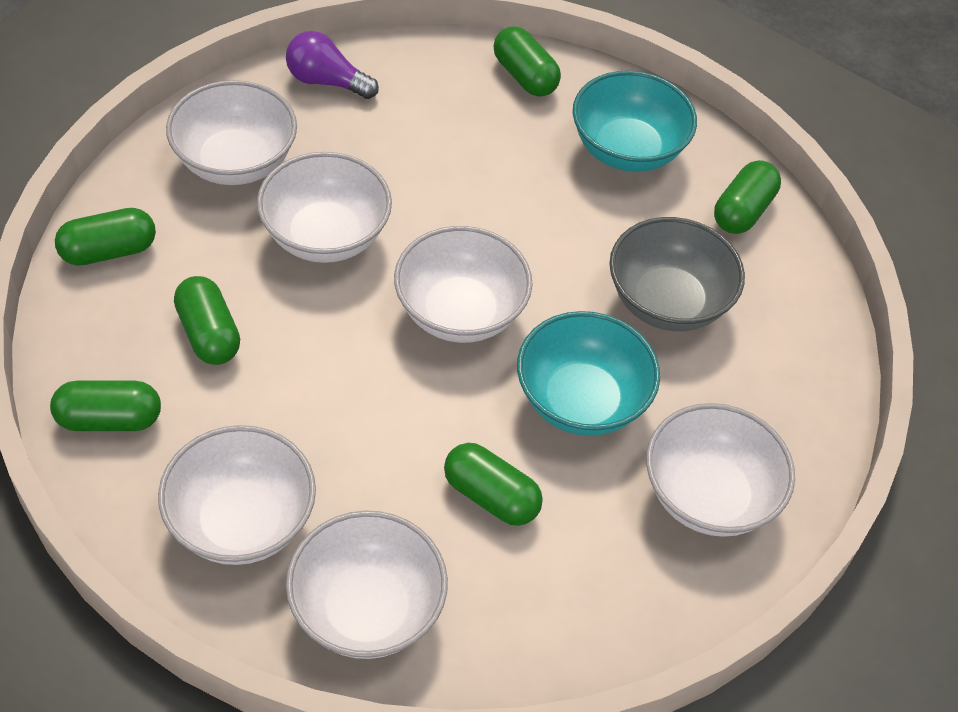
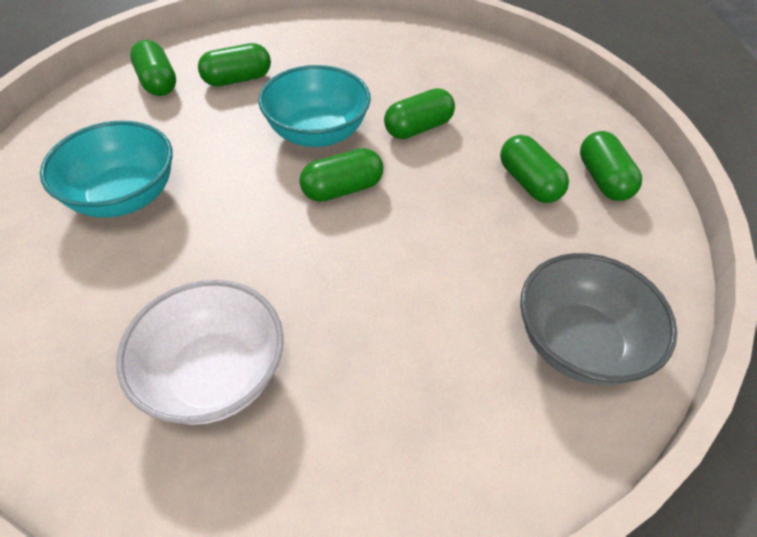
purple light bulb: 1 -> 0
white bowl: 6 -> 1

